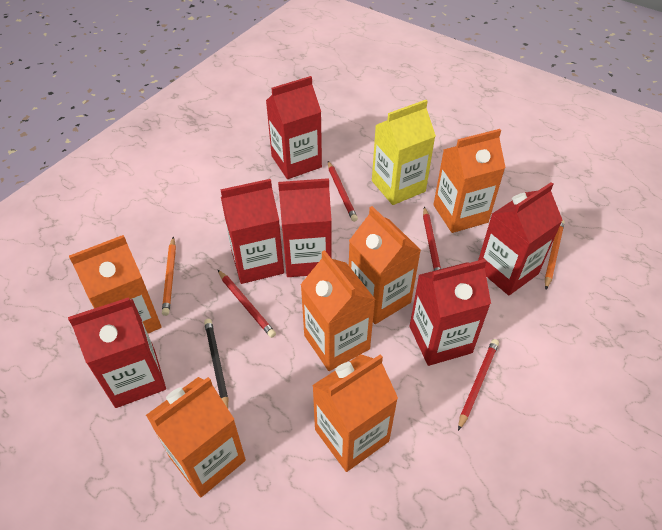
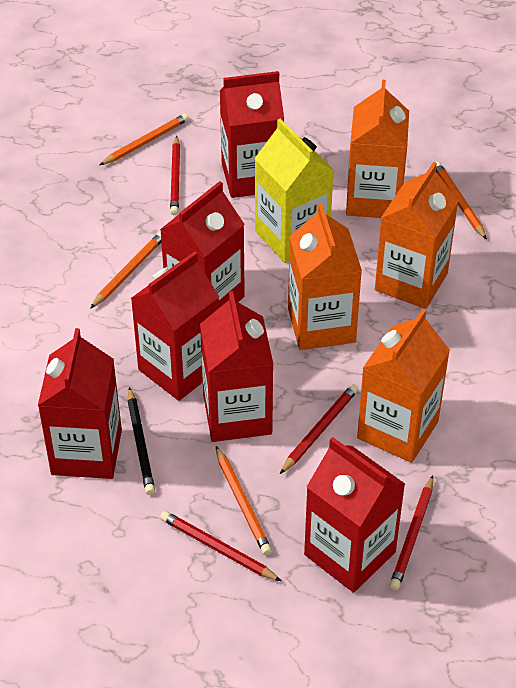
orange carton: 6 -> 4
orange pencil: 2 -> 4

